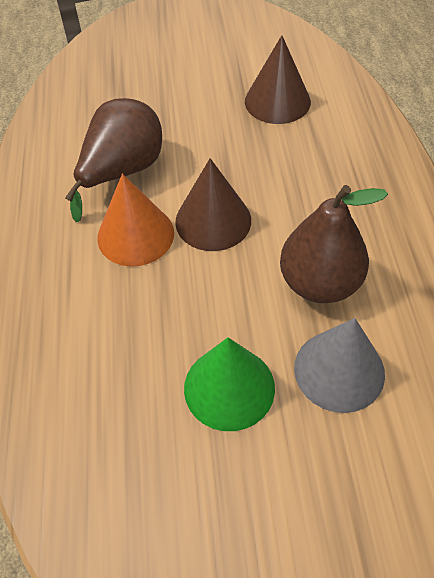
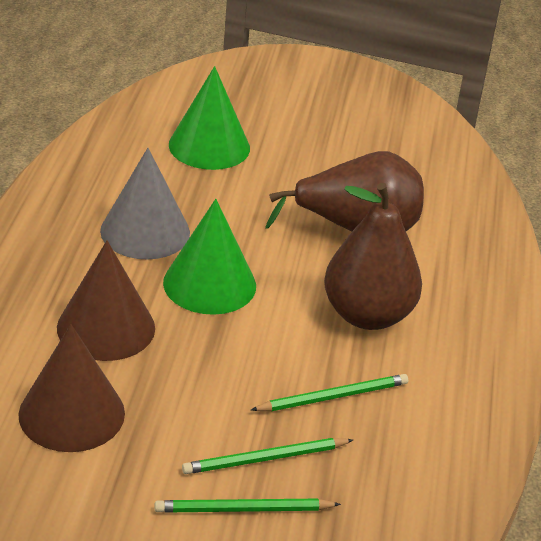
green cone: 1 -> 2
green pencil: 0 -> 3
orange cone: 1 -> 0

